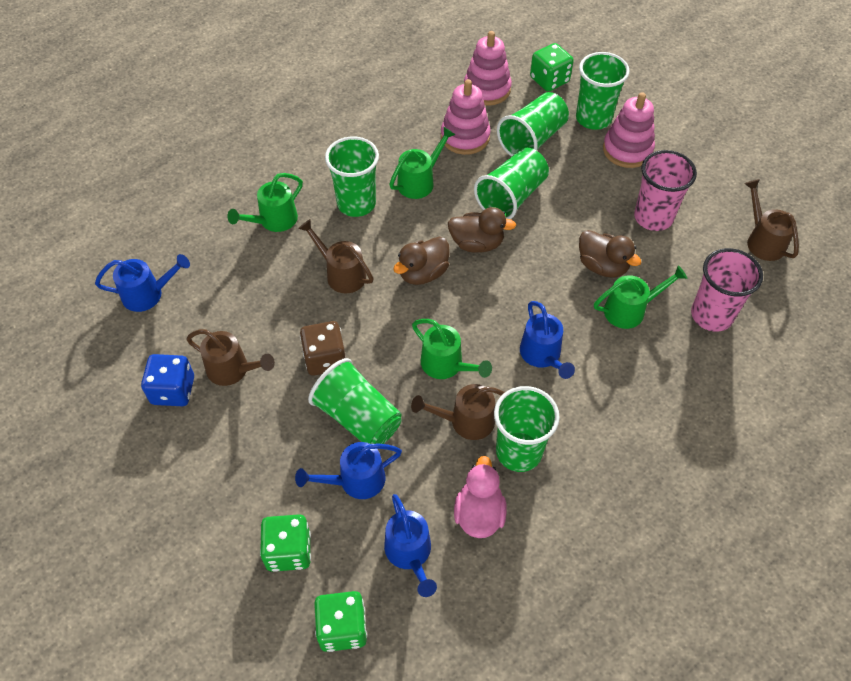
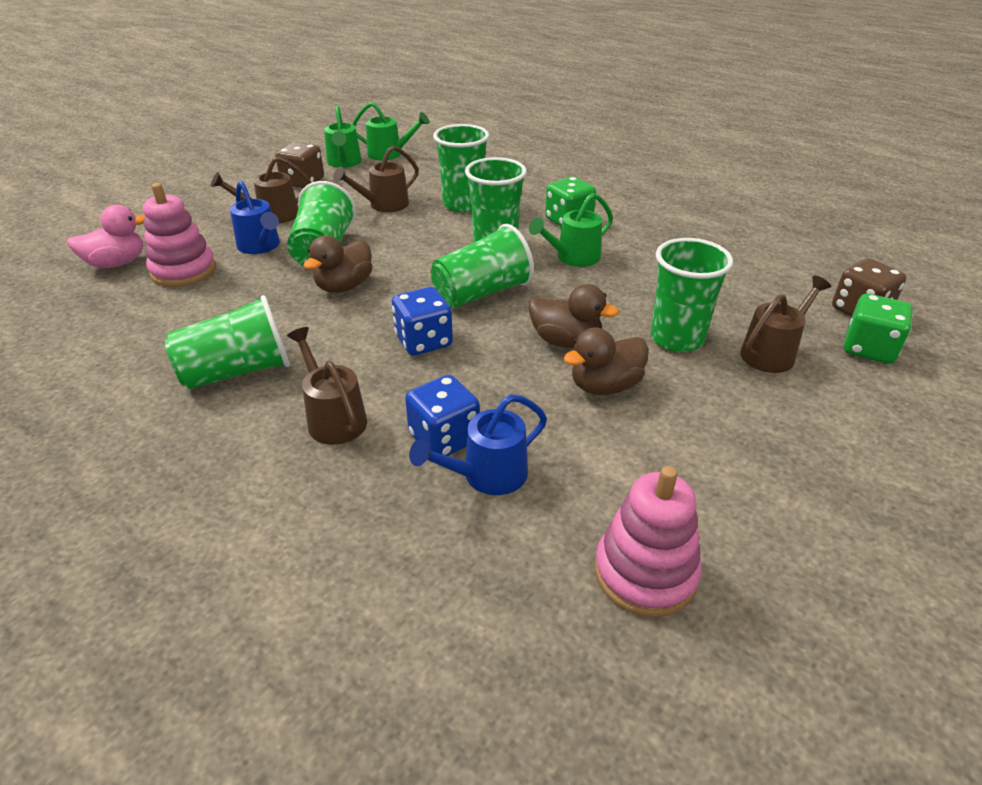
blue dice: 1 -> 2
blue watering can: 4 -> 2
brown dice: 1 -> 2
green dice: 3 -> 2
green watering can: 4 -> 3
pink cup: 2 -> 0
pink stacking toy: 3 -> 2

